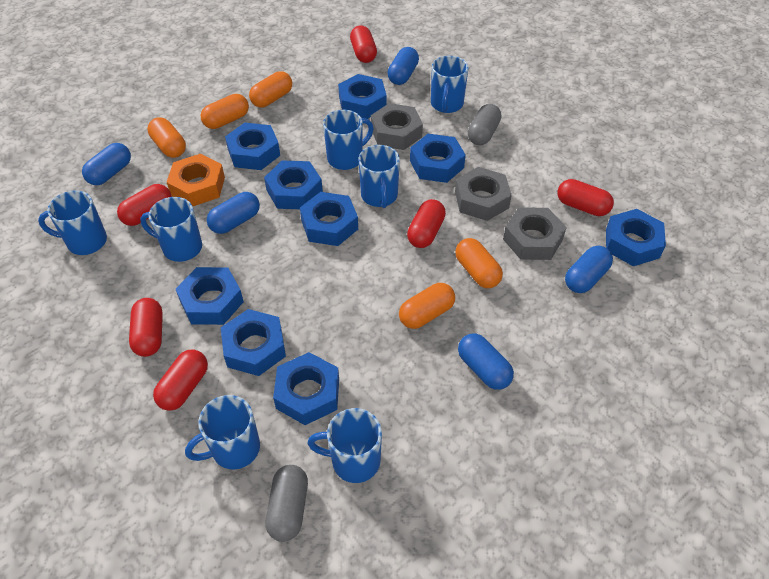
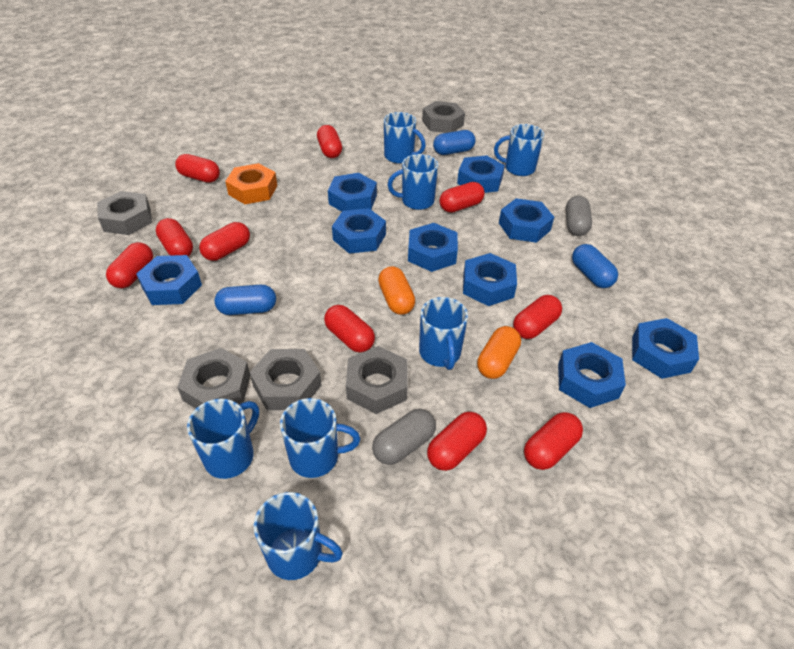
blue capsule: 5 -> 3
grey nut: 3 -> 5
orange capsule: 5 -> 2
red capsule: 6 -> 10

